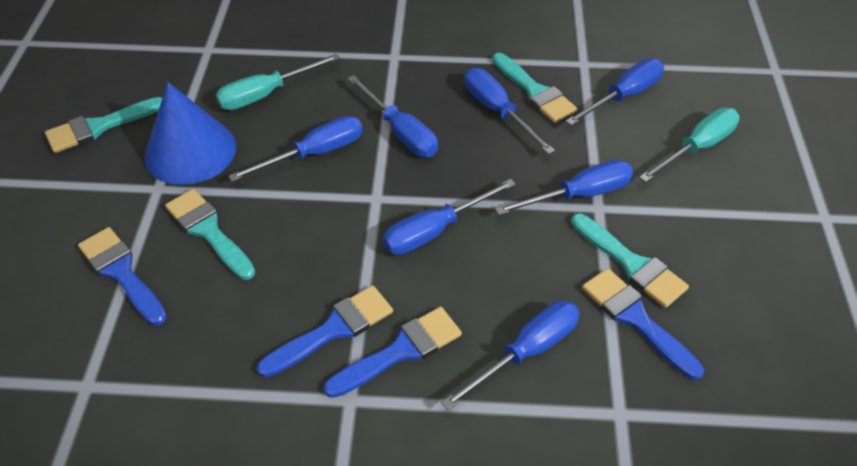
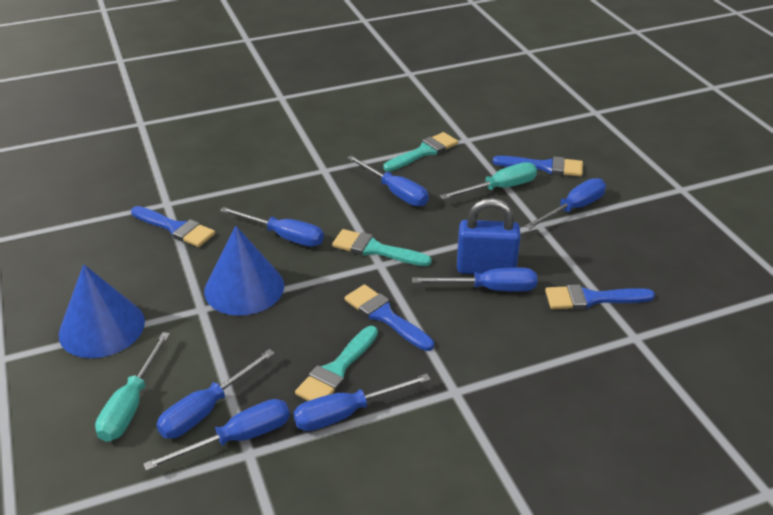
blue cone: 1 -> 2
blue padlock: 0 -> 1
turquoise brush: 4 -> 3

